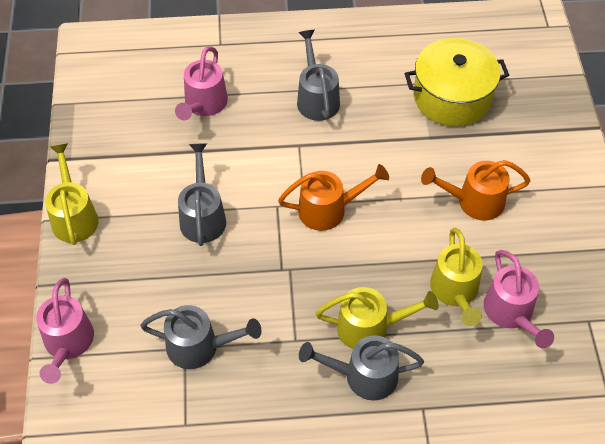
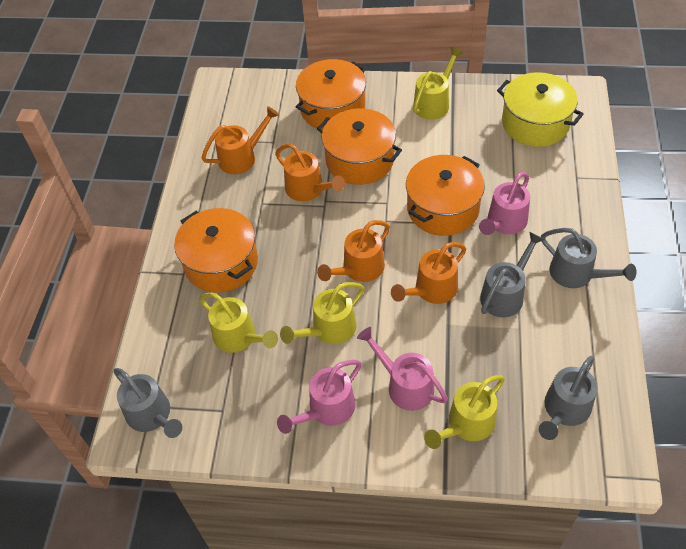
orange pot: 0 -> 4
orange watering can: 2 -> 4
yellow watering can: 3 -> 4

